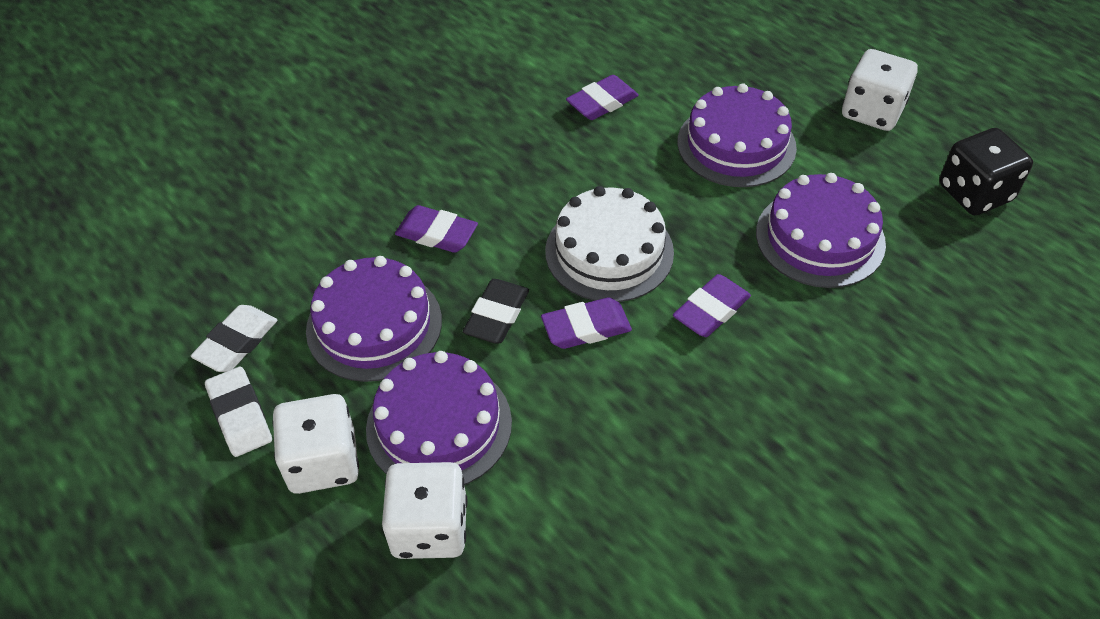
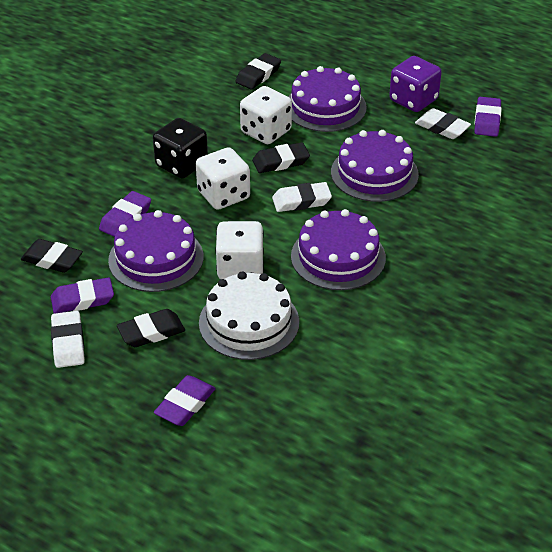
black eraser: 1 -> 4
purple dice: 0 -> 1
white eraser: 2 -> 3

